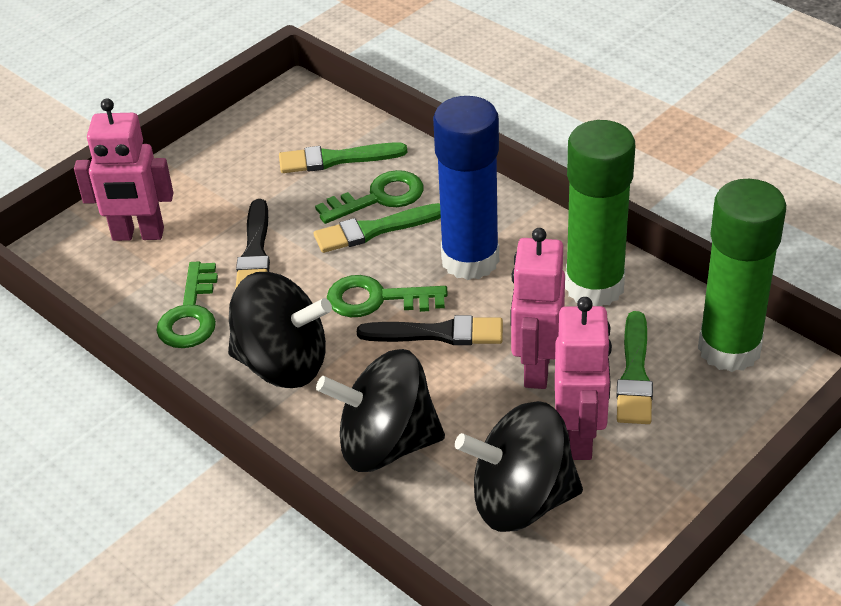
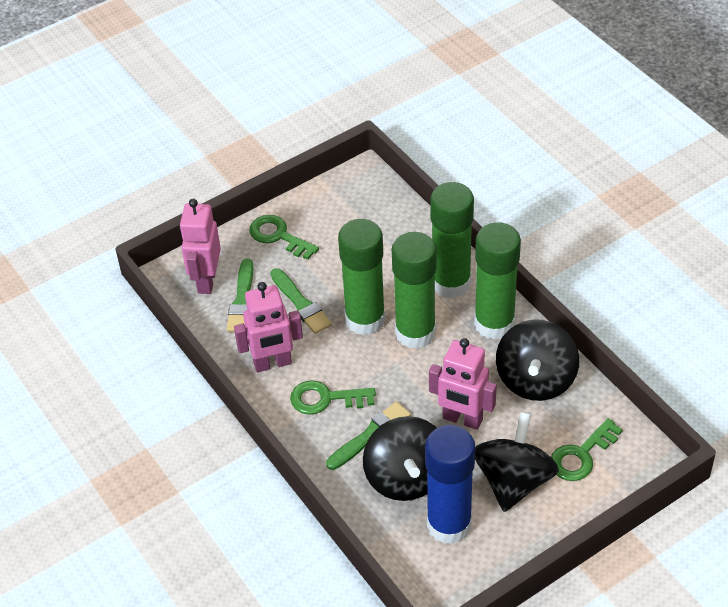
black brush: 2 -> 0
green glue stick: 2 -> 4

